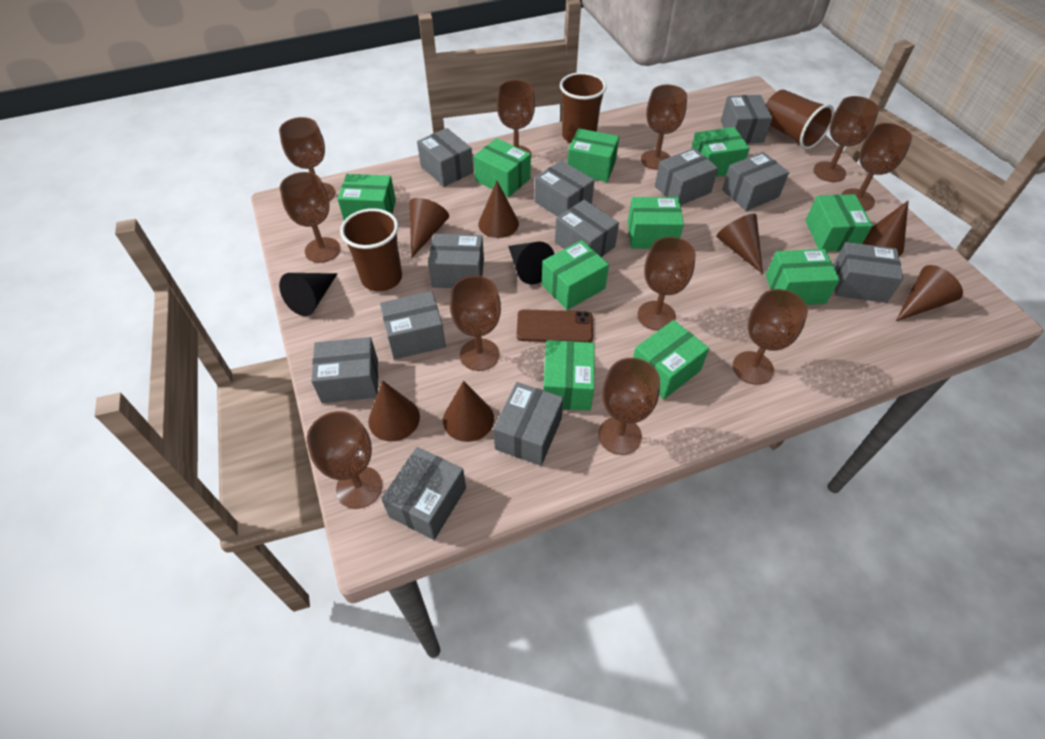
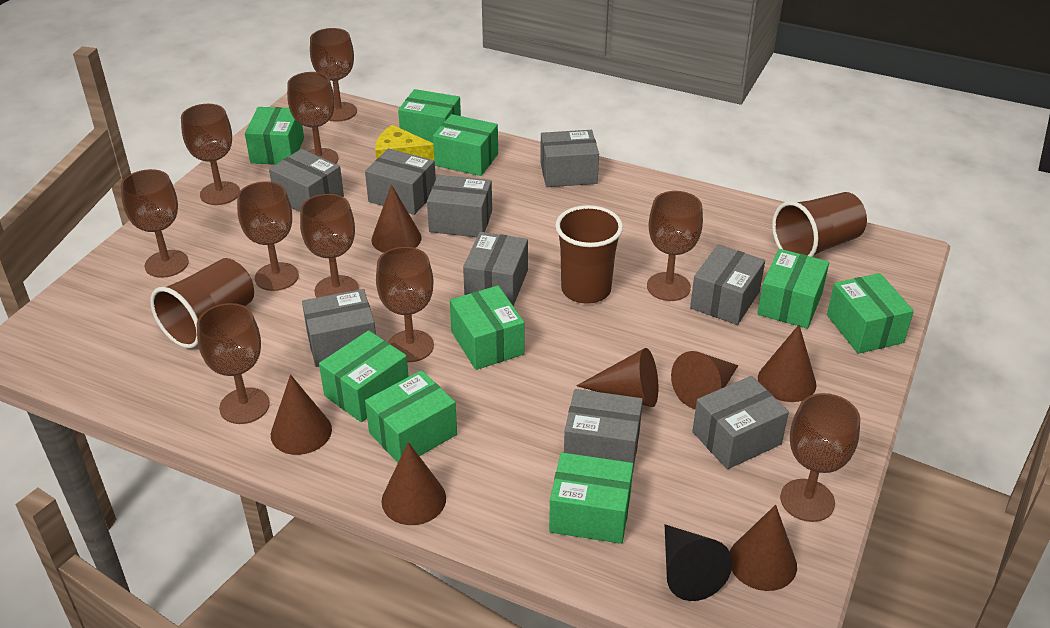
black cone: 2 -> 1
brown goblet: 11 -> 10
brown phone: 1 -> 0
green box: 10 -> 9
grey box: 12 -> 9
yellow cheese: 0 -> 1

